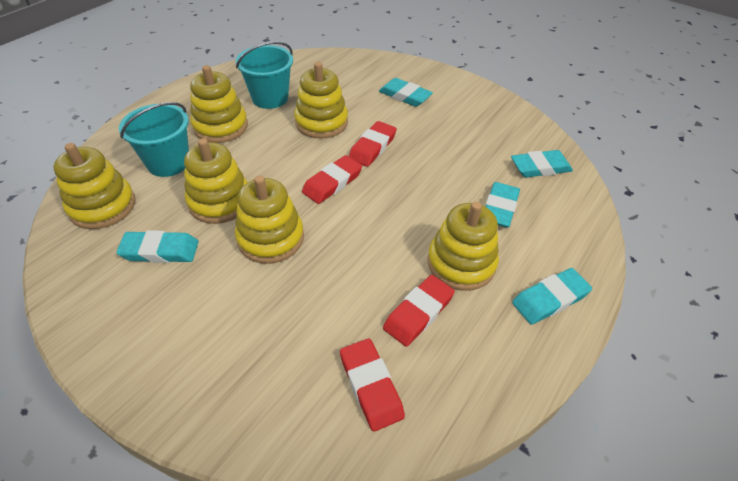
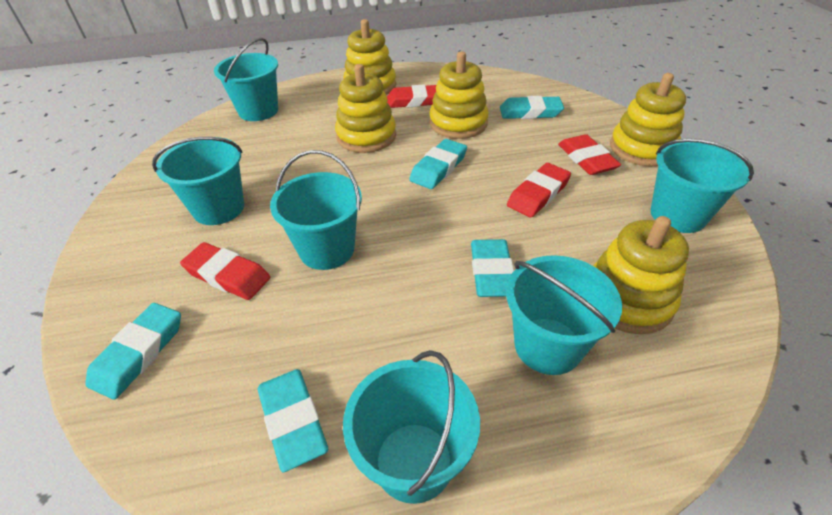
turquoise bucket: 2 -> 6
yellow stacking toy: 6 -> 5

